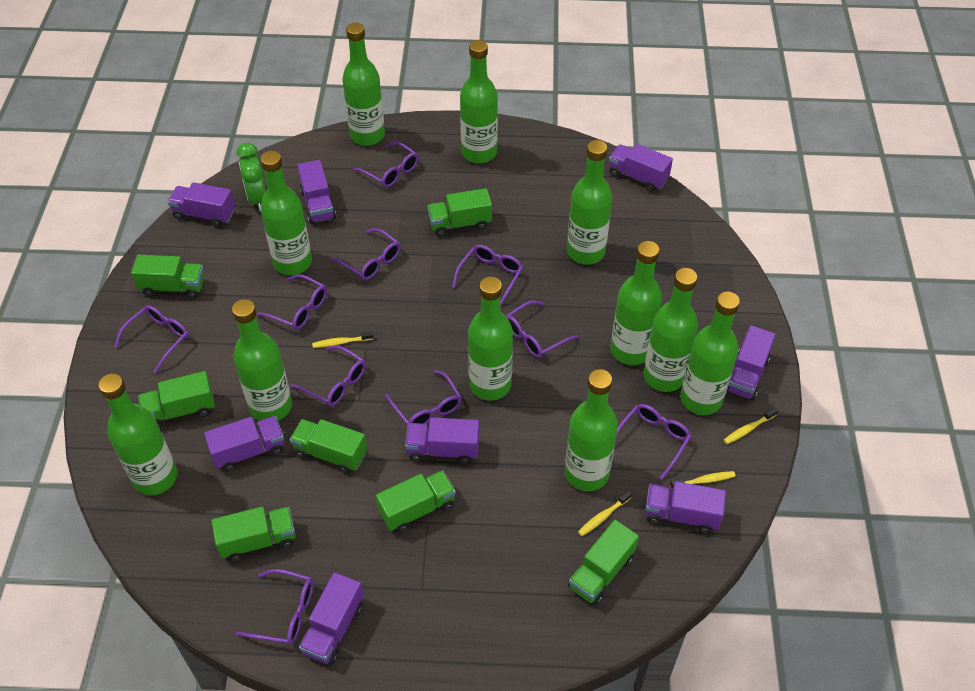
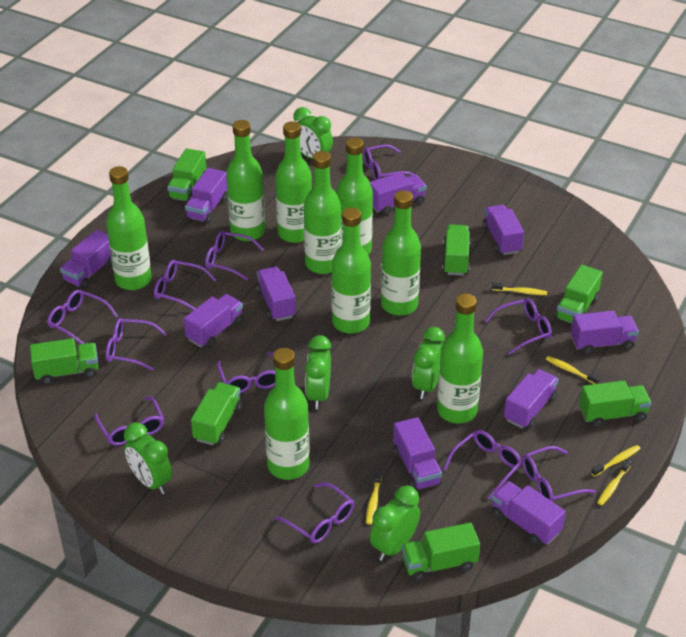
green bottle: 11 -> 9
green clock: 1 -> 5
purple glasses: 10 -> 11
purple truck: 8 -> 10
yellow toothbrush: 4 -> 5

